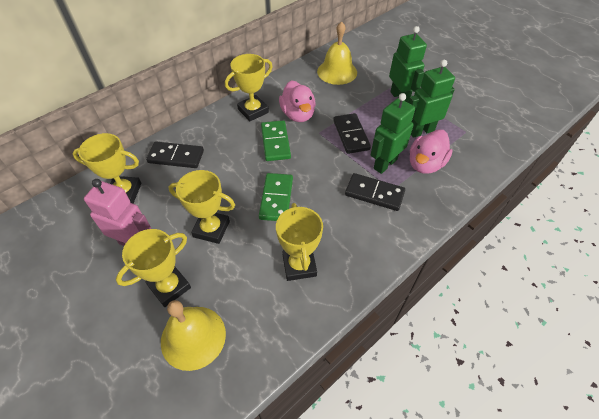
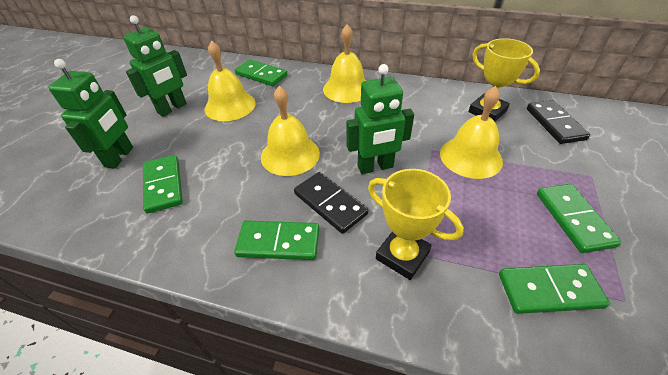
black domino: 3 -> 2
green domino: 2 -> 5
pink duck: 2 -> 0
pink robot: 1 -> 0
yellow bell: 2 -> 4
yellow trophy: 5 -> 2

